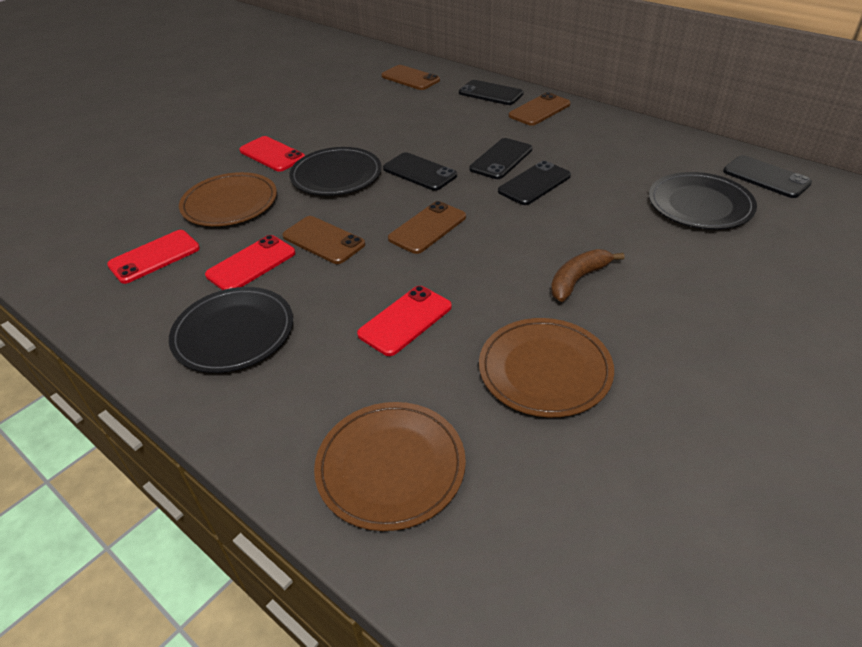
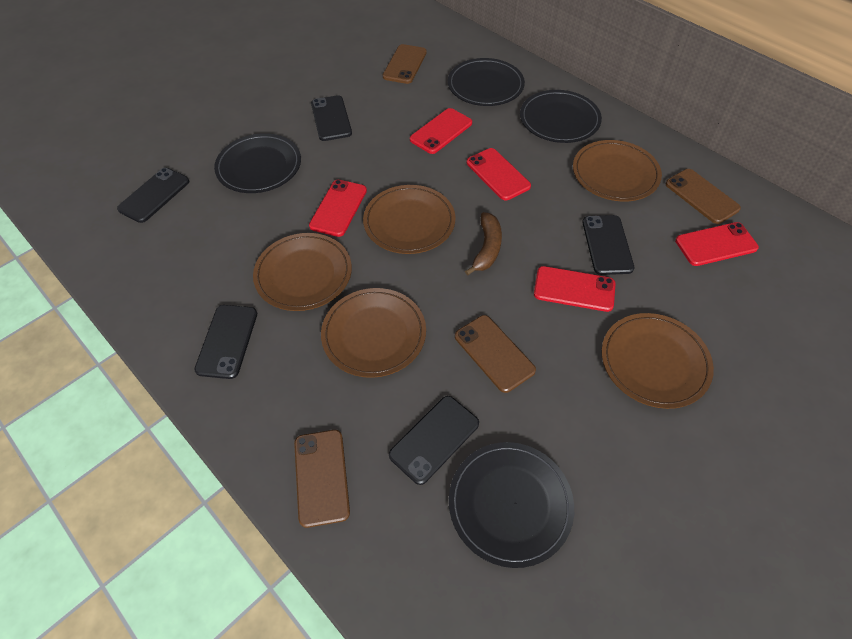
black plate: 3 -> 4
brown plate: 3 -> 5
red phone: 4 -> 5

